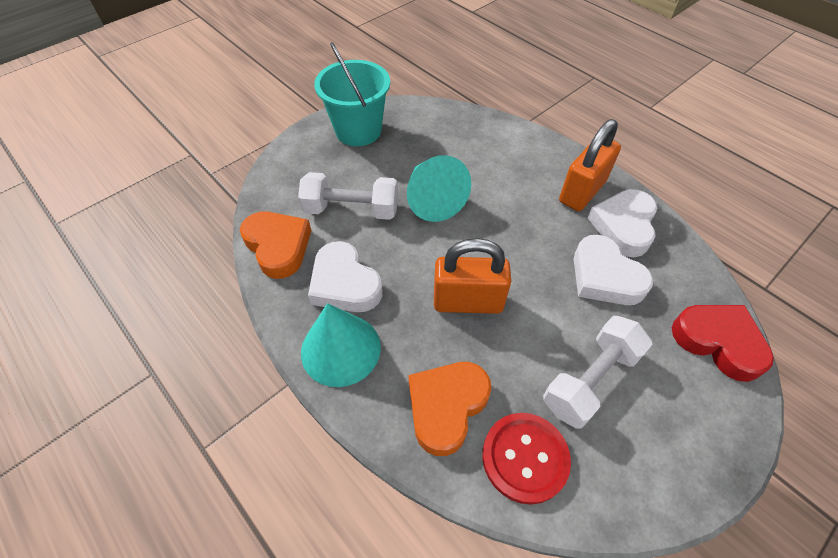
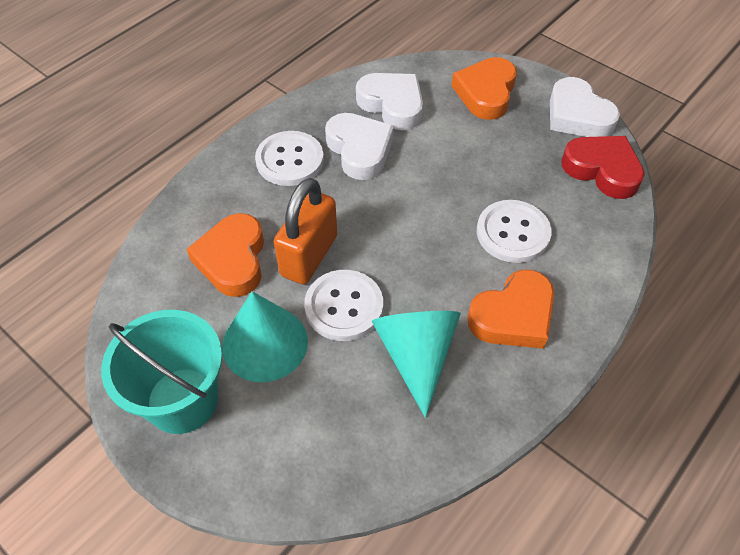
orange heart: 2 -> 3
orange padlock: 2 -> 1
red button: 1 -> 0
white button: 0 -> 3
white dumbbell: 2 -> 0

